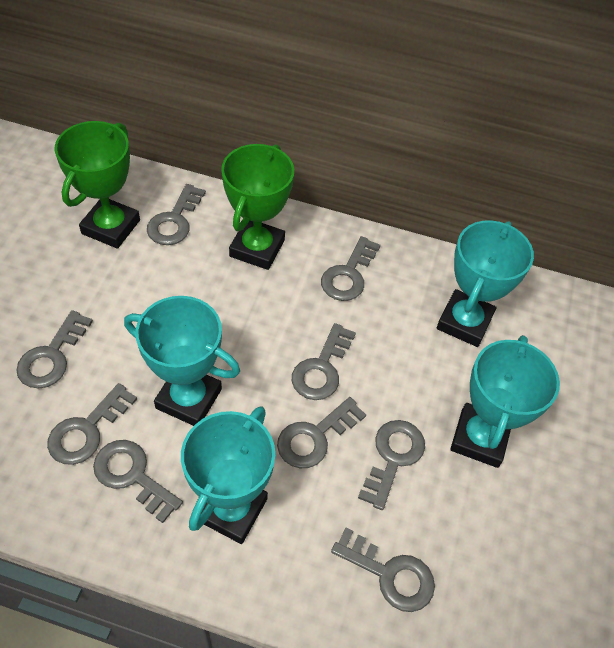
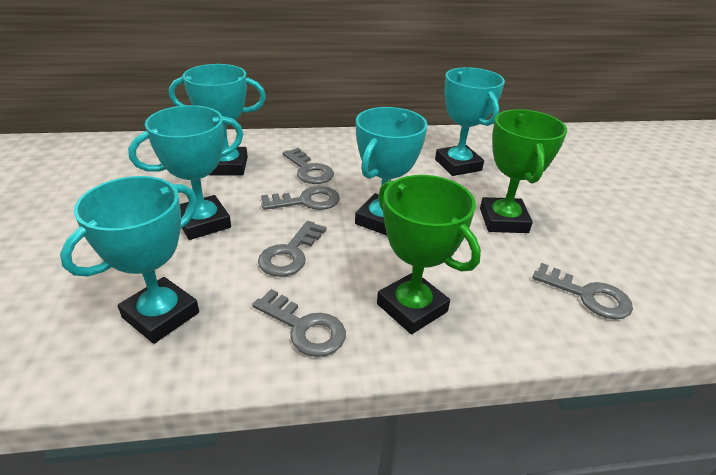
grey key: 9 -> 5
turquoise trophy: 4 -> 5

